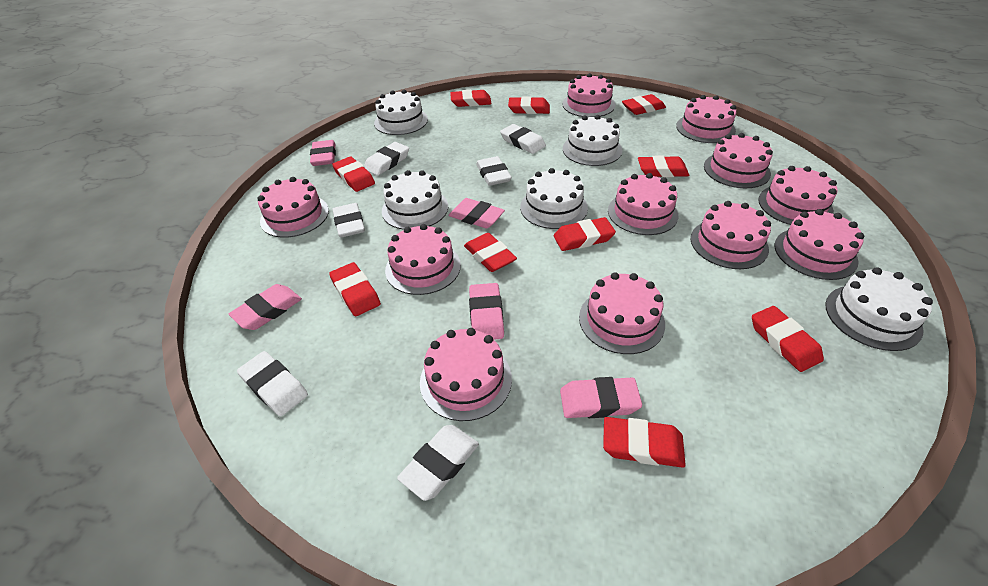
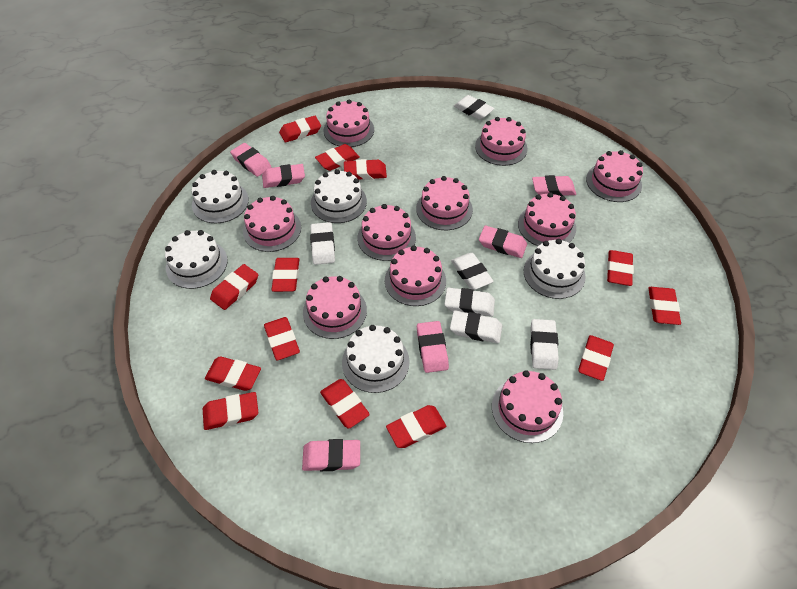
pink cake: 11 -> 10
pink eraser: 5 -> 6
red eraser: 10 -> 13

